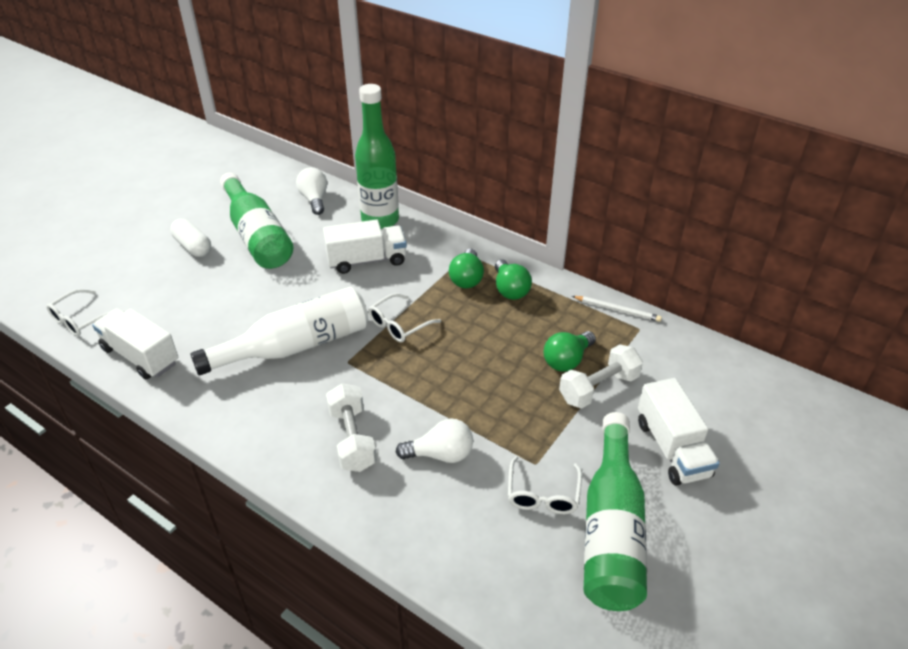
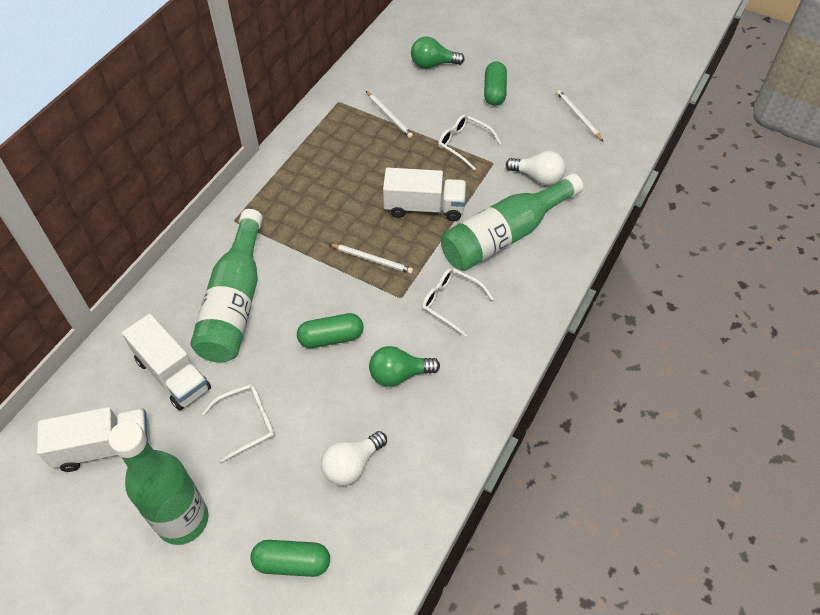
green capsule: 0 -> 3
green light bulb: 3 -> 2
white bottle: 1 -> 0
white capsule: 1 -> 0
white dumbbell: 2 -> 0
white pencil: 1 -> 3

